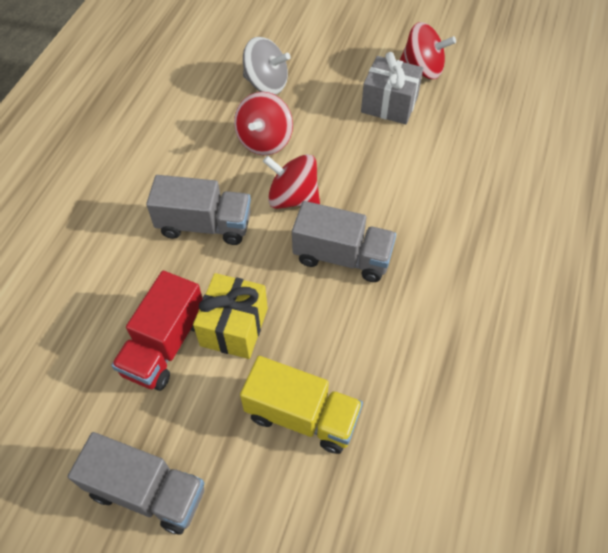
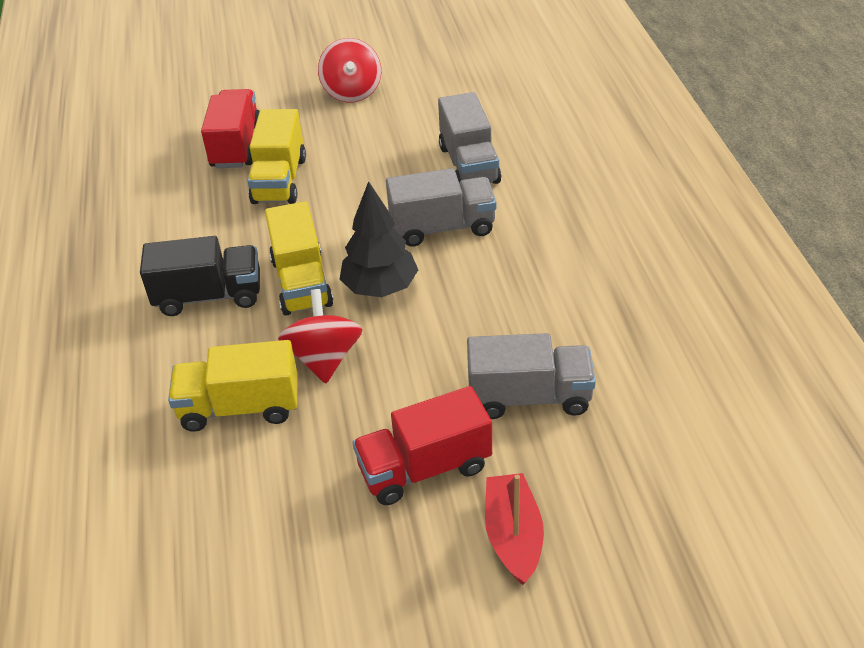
black tree: 0 -> 1
black truck: 0 -> 1
grey gift: 1 -> 0
grey spinning top: 1 -> 0
red boat: 0 -> 1
red spinning top: 3 -> 2
red truck: 1 -> 2
yellow gift: 1 -> 0
yellow truck: 1 -> 3

